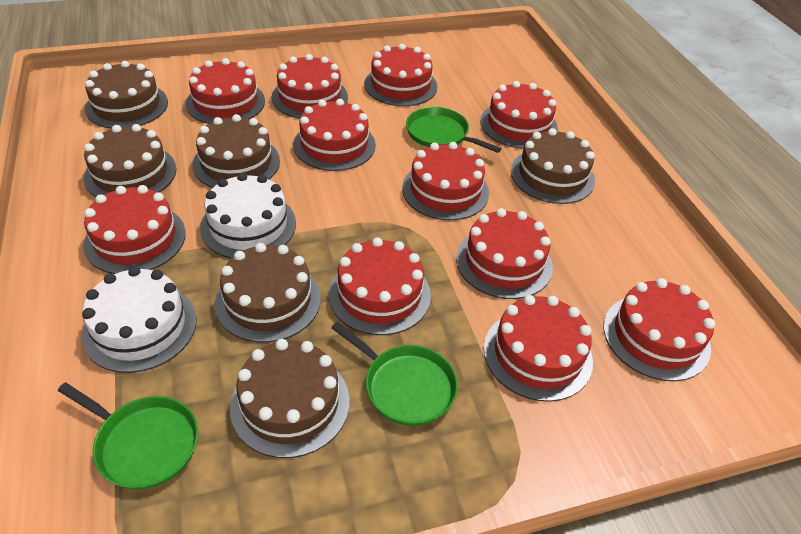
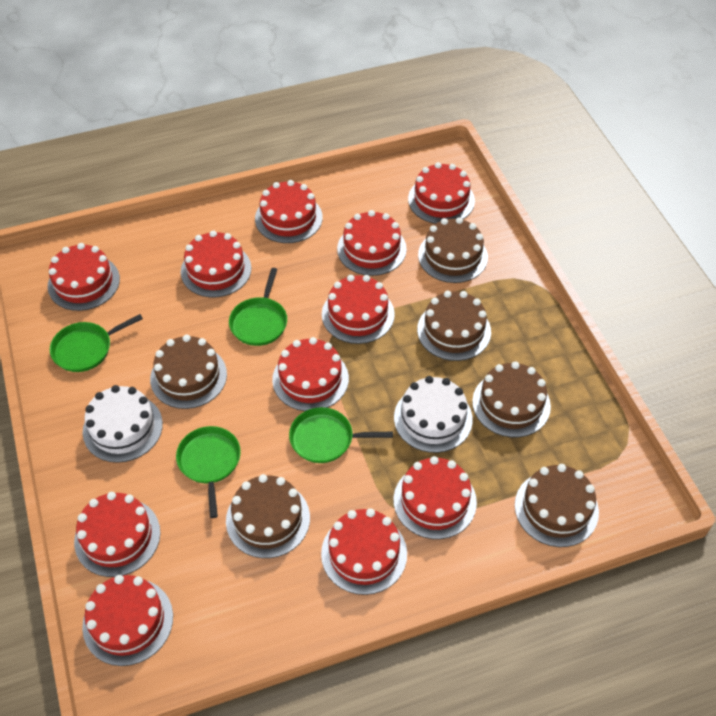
green pan: 3 -> 4

